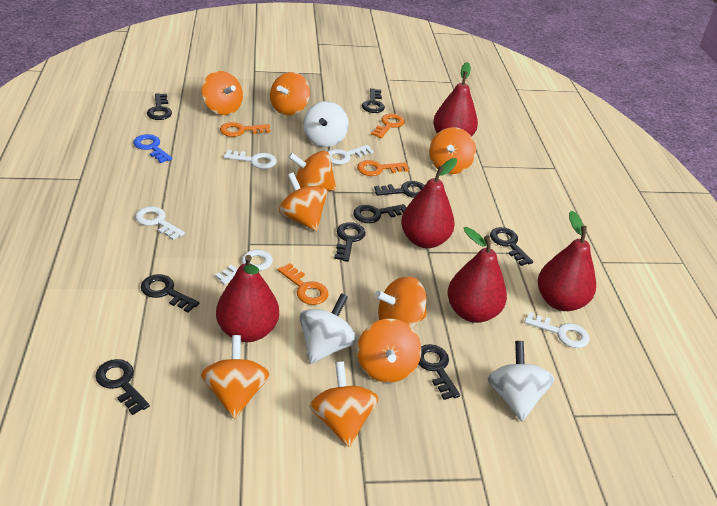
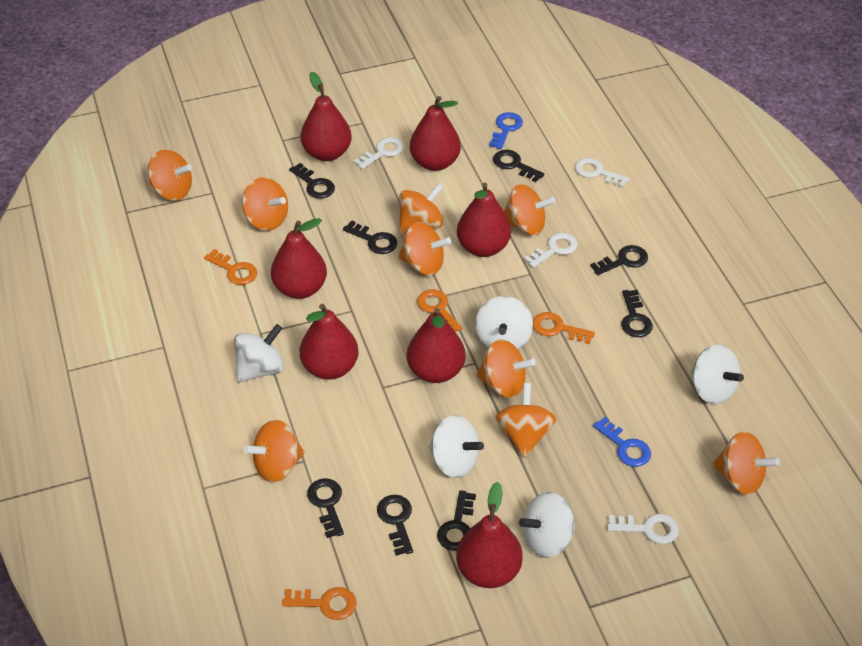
black key: 9 -> 8
blue key: 1 -> 2
red pear: 5 -> 7
white key: 5 -> 4
white spinning top: 3 -> 5

